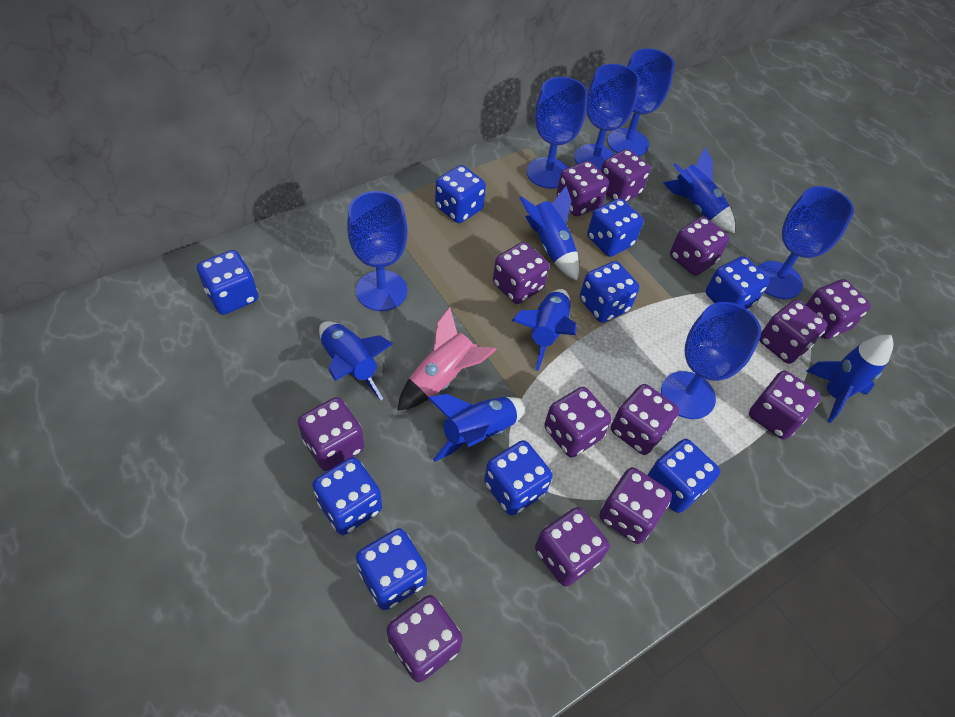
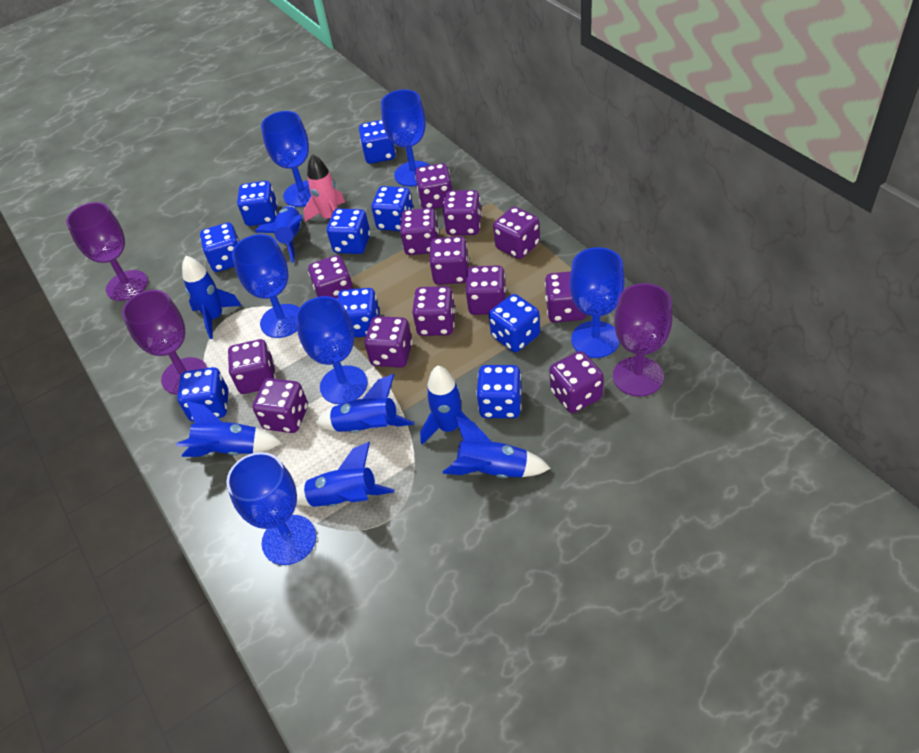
blue rocket: 6 -> 7
purple goblet: 0 -> 3

